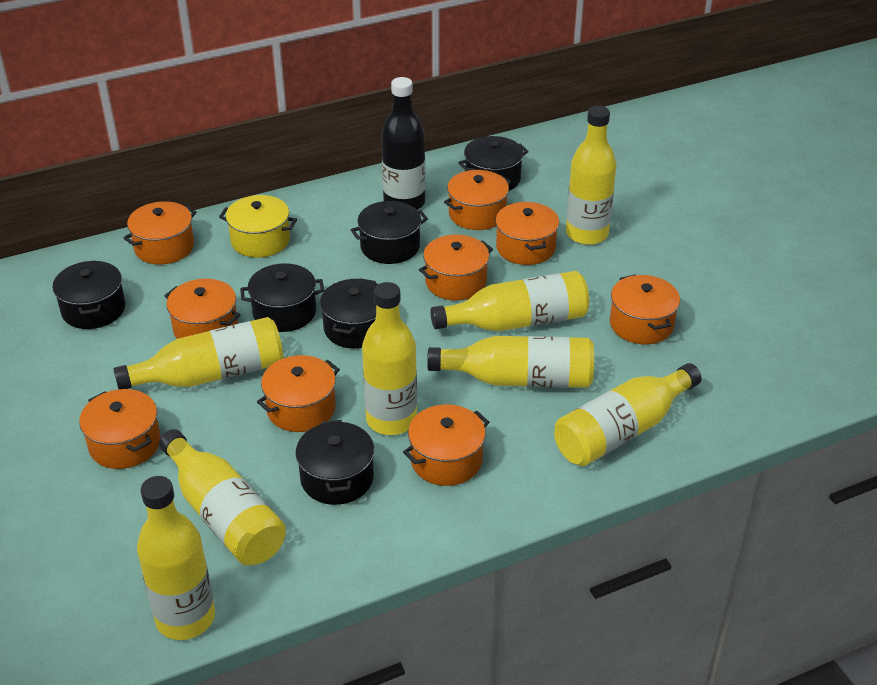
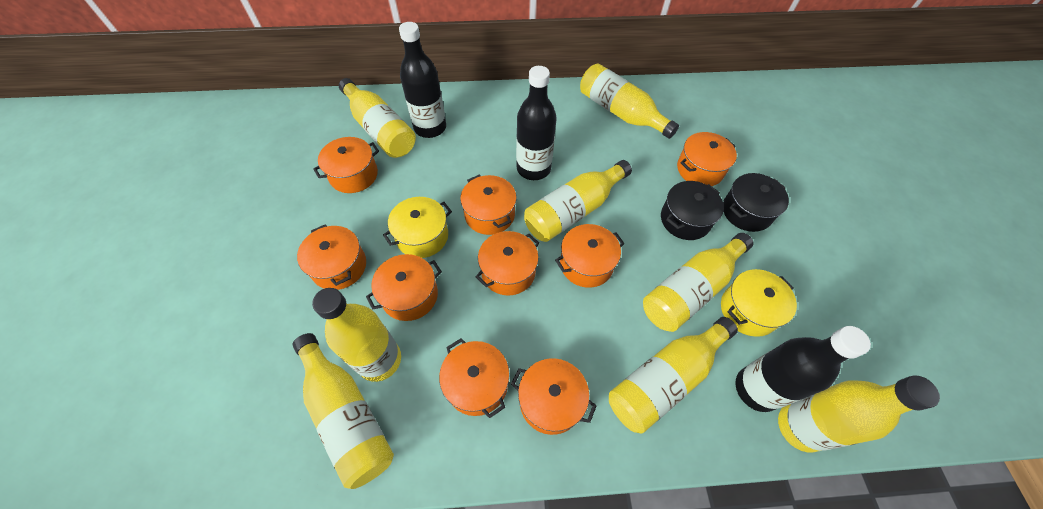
black bottle: 1 -> 3
black pot: 6 -> 2
yellow pot: 1 -> 2

